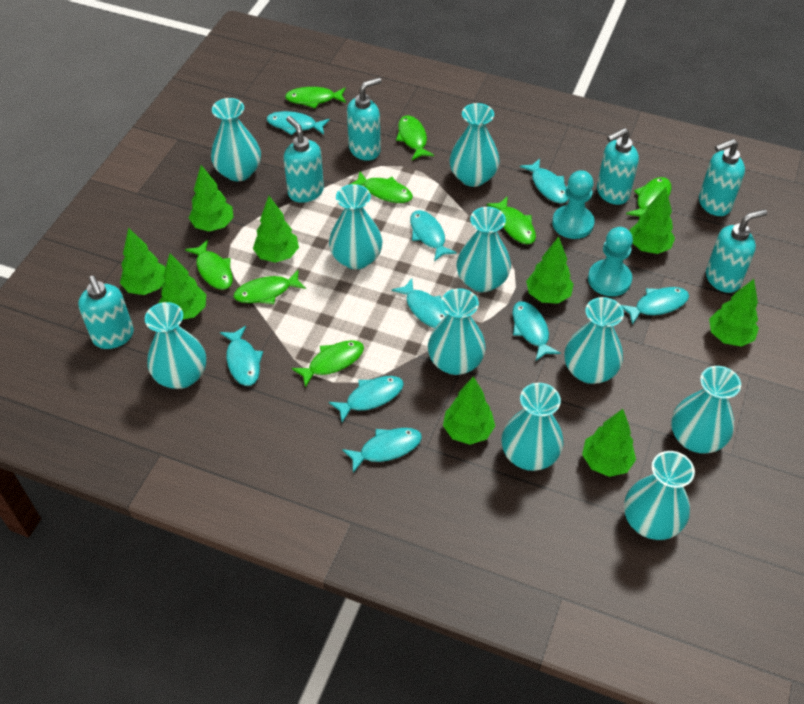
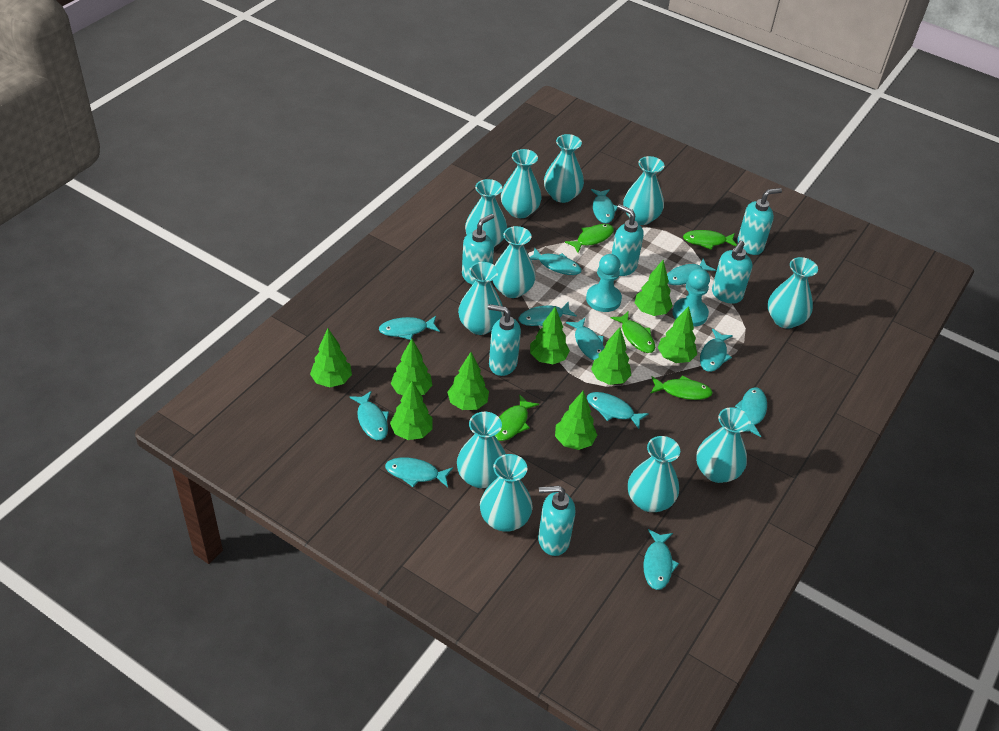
green fish: 8 -> 5
turquoise fish: 9 -> 12
turquoise vase: 10 -> 11

